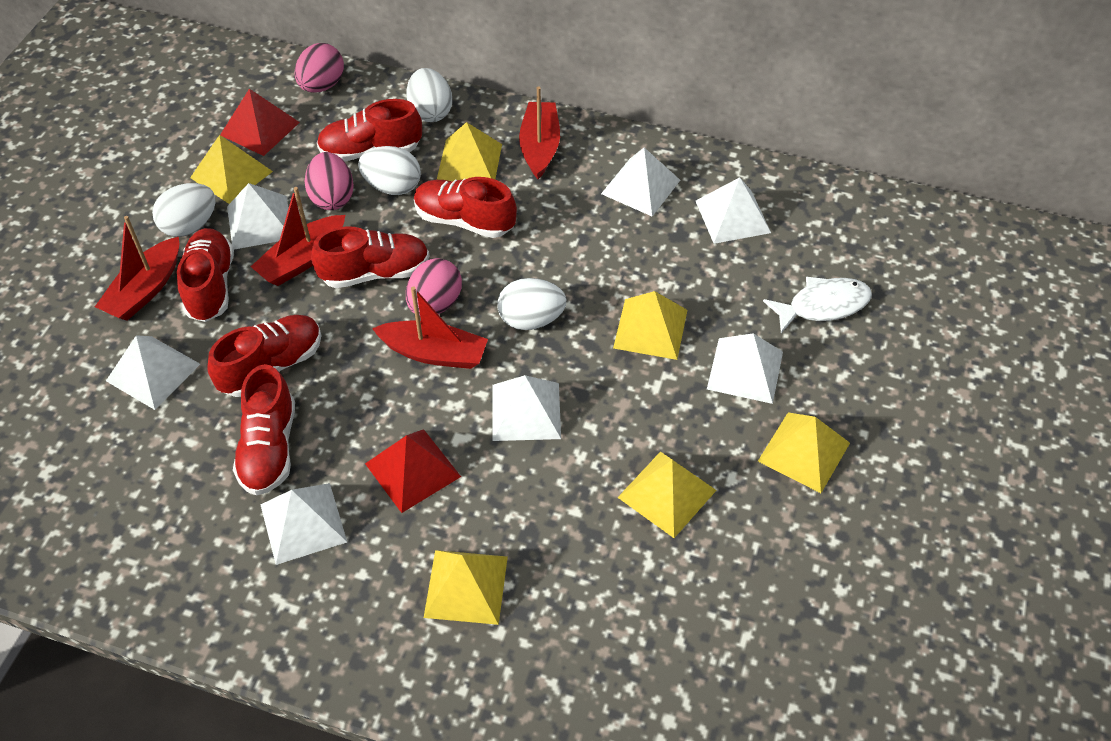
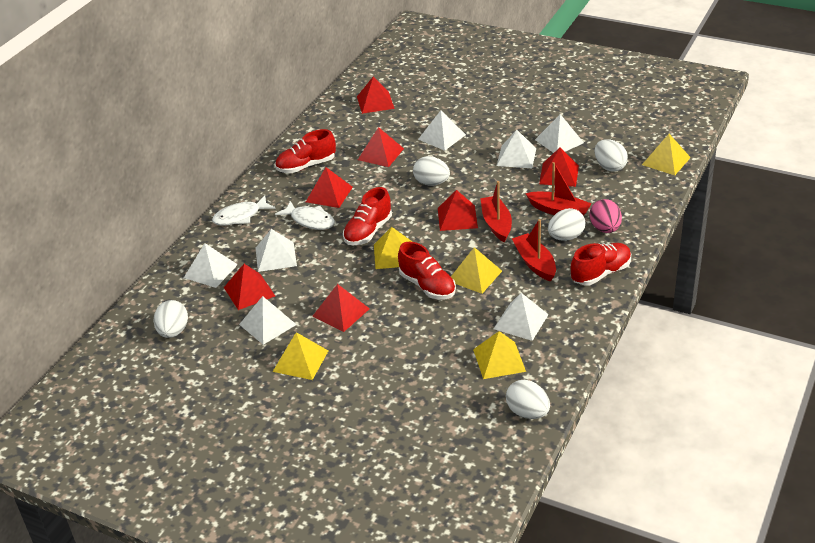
pink egg: 3 -> 1
red boat: 4 -> 3
red pyramid: 2 -> 7
red shoe: 6 -> 4
white egg: 4 -> 5
white fish: 1 -> 2
yellow pyramid: 6 -> 5

